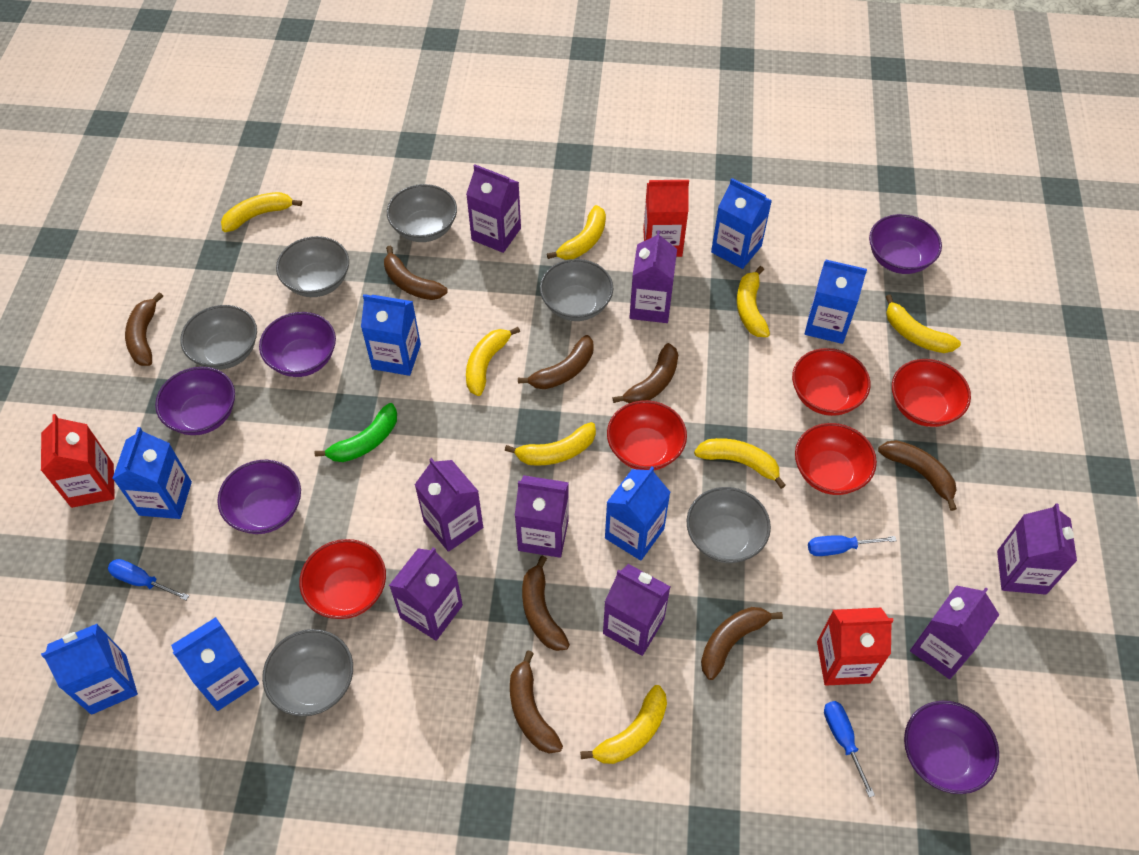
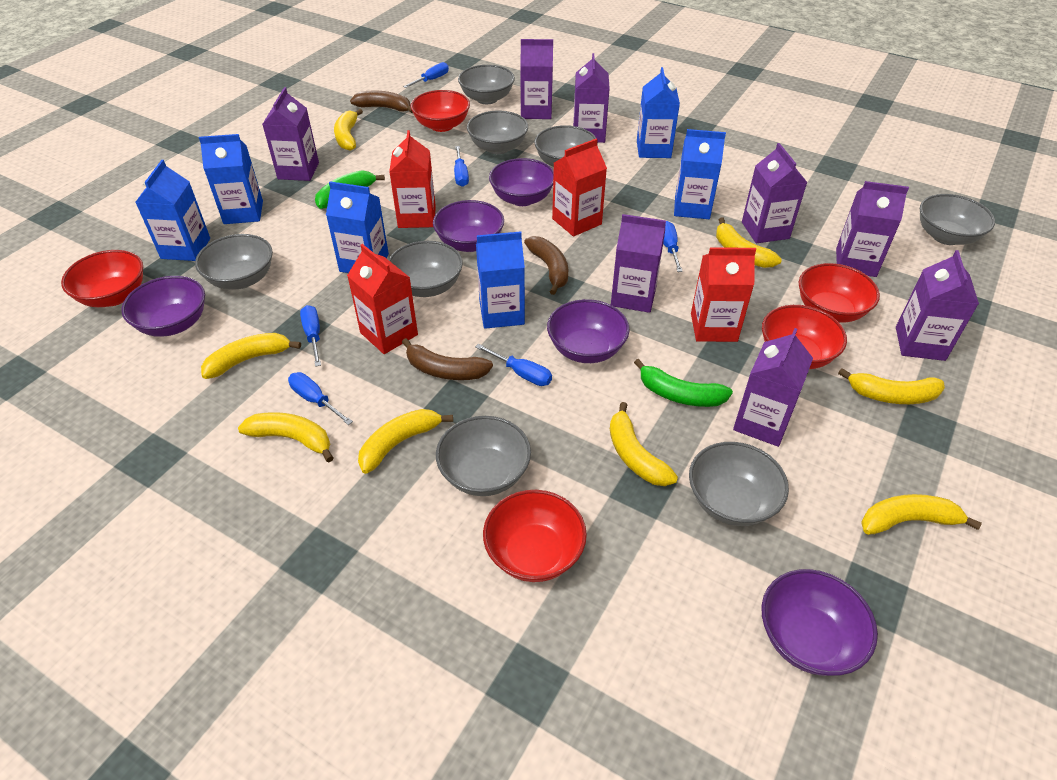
blue carton: 7 -> 6
blue screwdriver: 3 -> 6
brown banana: 8 -> 3
green banana: 1 -> 2
grey bowl: 6 -> 8
red carton: 3 -> 4

